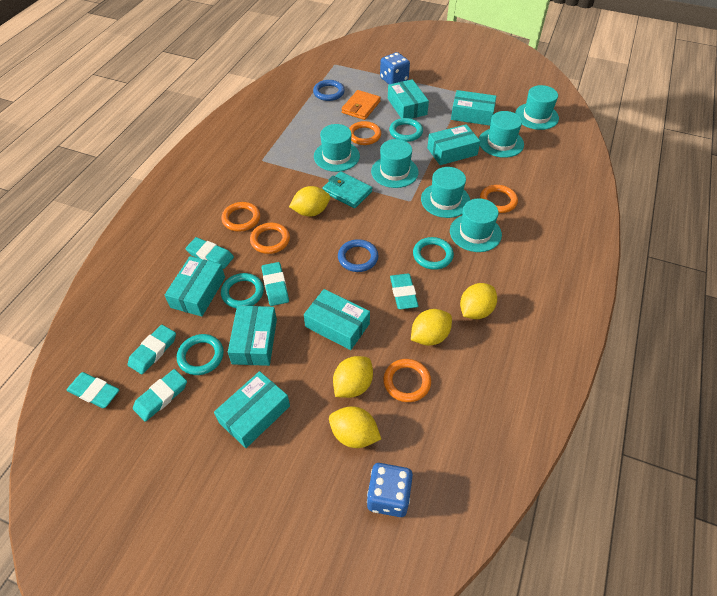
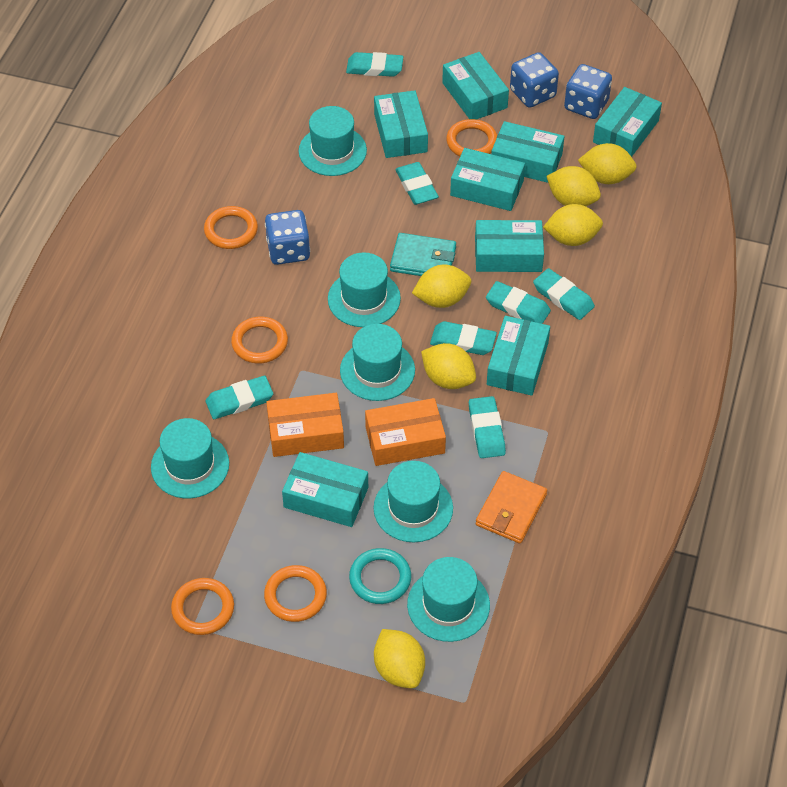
blue dice: 2 -> 3
blue ring: 2 -> 0
orange box: 0 -> 2
turquoise box: 7 -> 8
turquoise eraser: 6 -> 7
turquoise ring: 4 -> 1
yellow lemon: 5 -> 6

